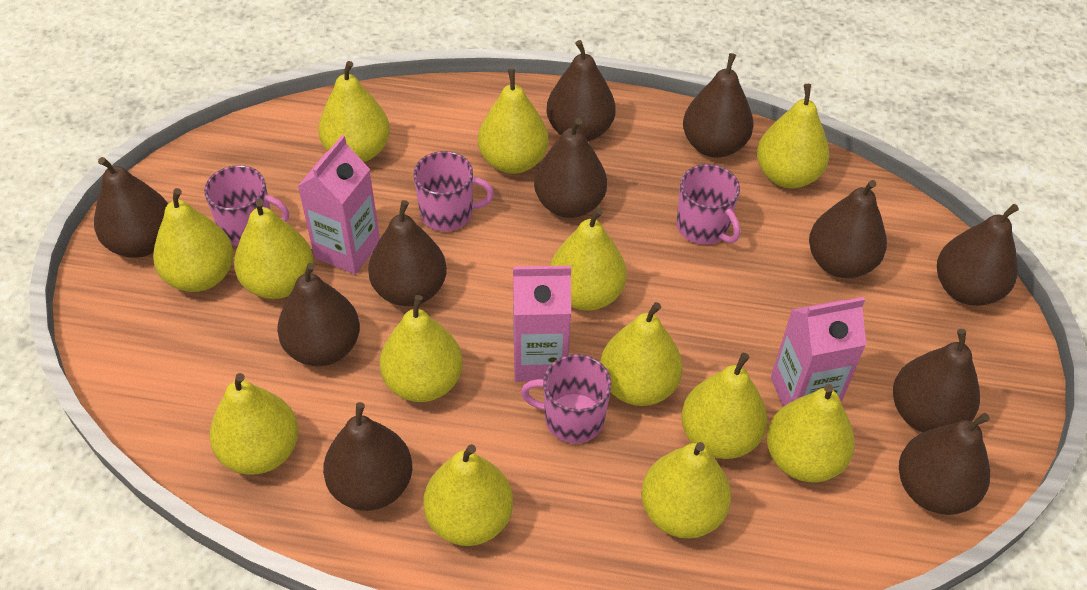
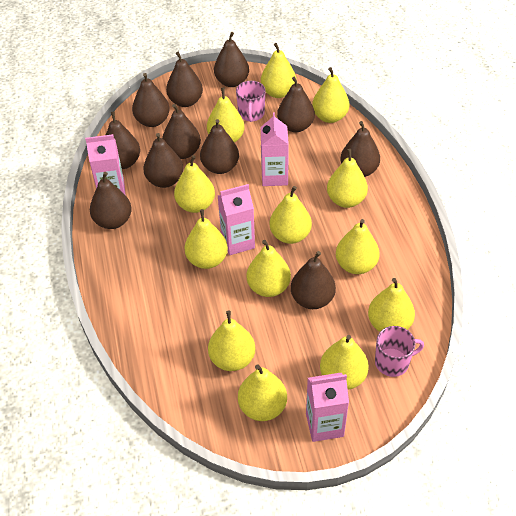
pink carton: 3 -> 4
pink mug: 4 -> 2

